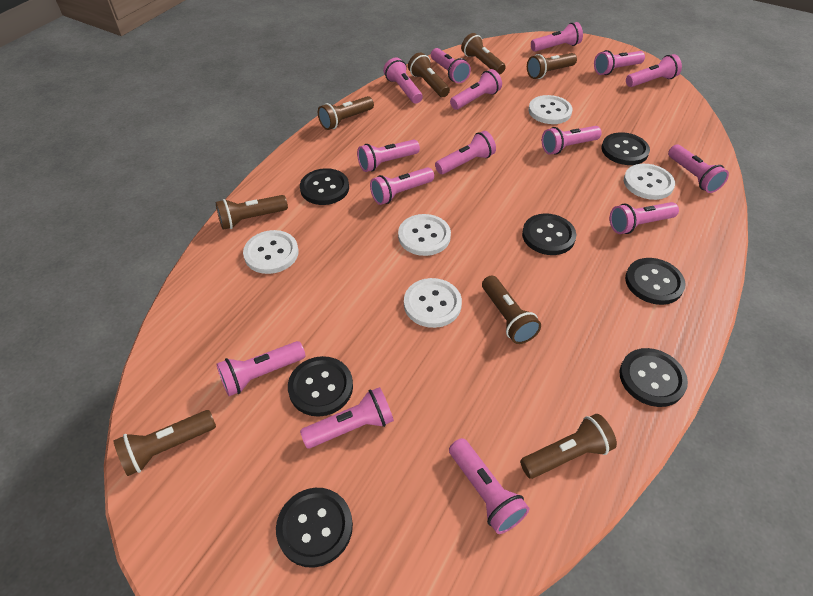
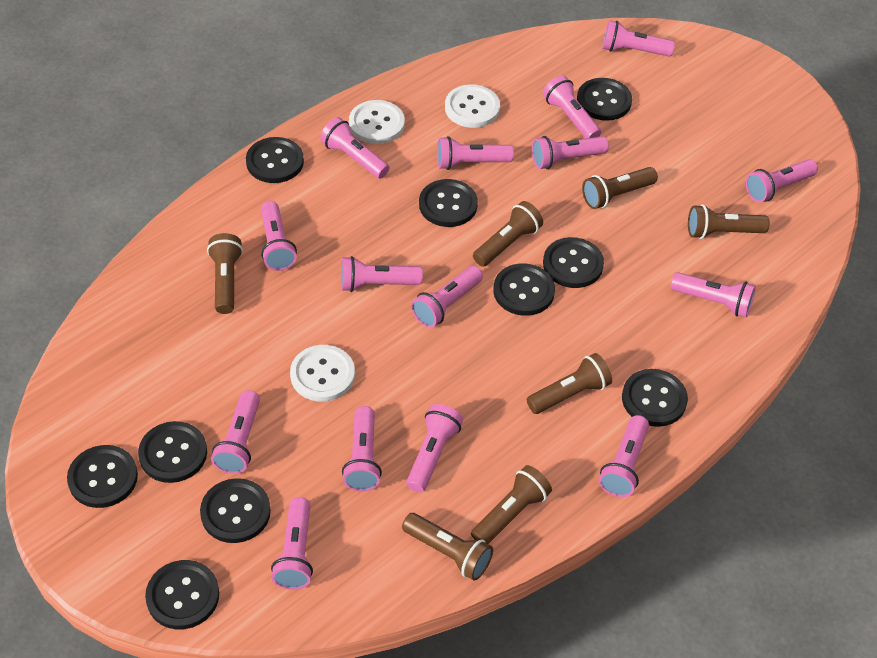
black button: 7 -> 10
brown flashlight: 8 -> 7
white button: 5 -> 3

